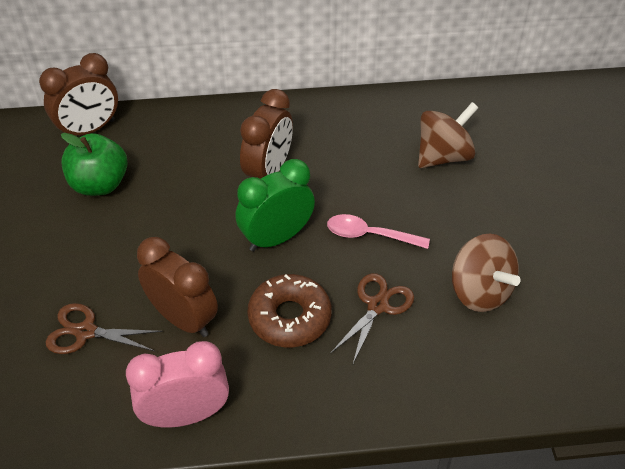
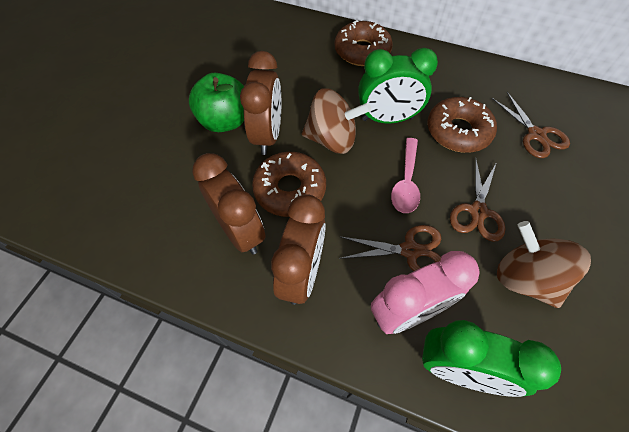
brown donut: 1 -> 3
brown scissors: 2 -> 3
green clock: 1 -> 2

